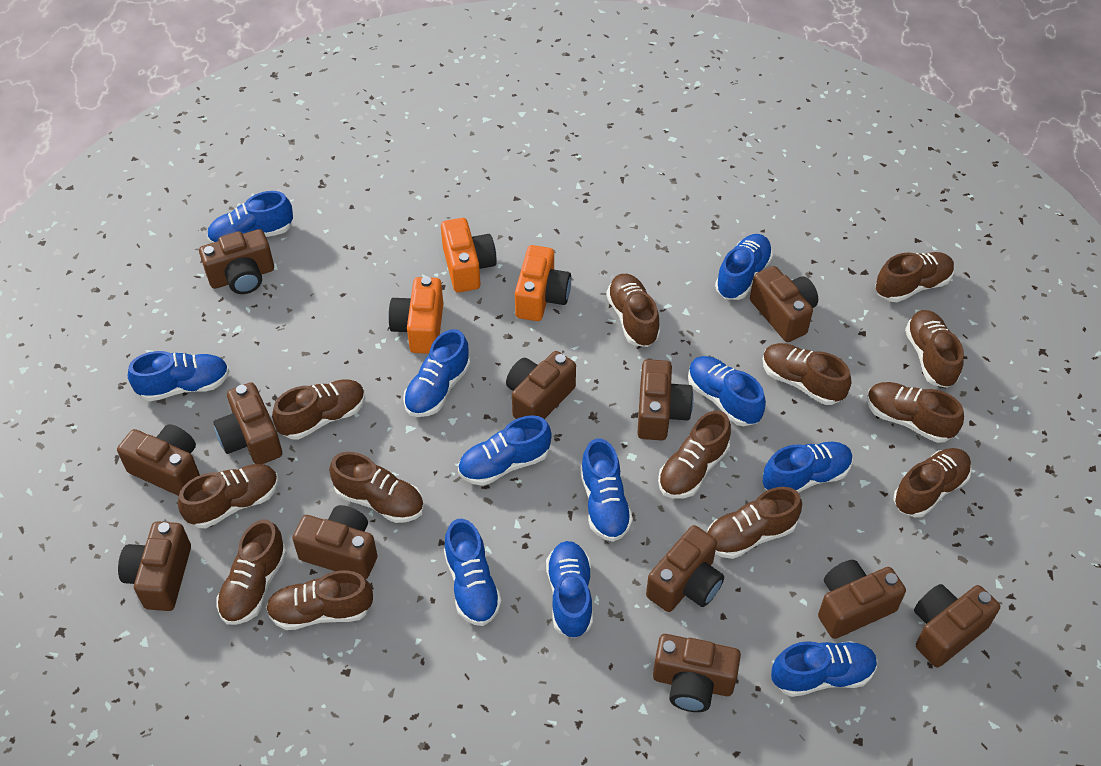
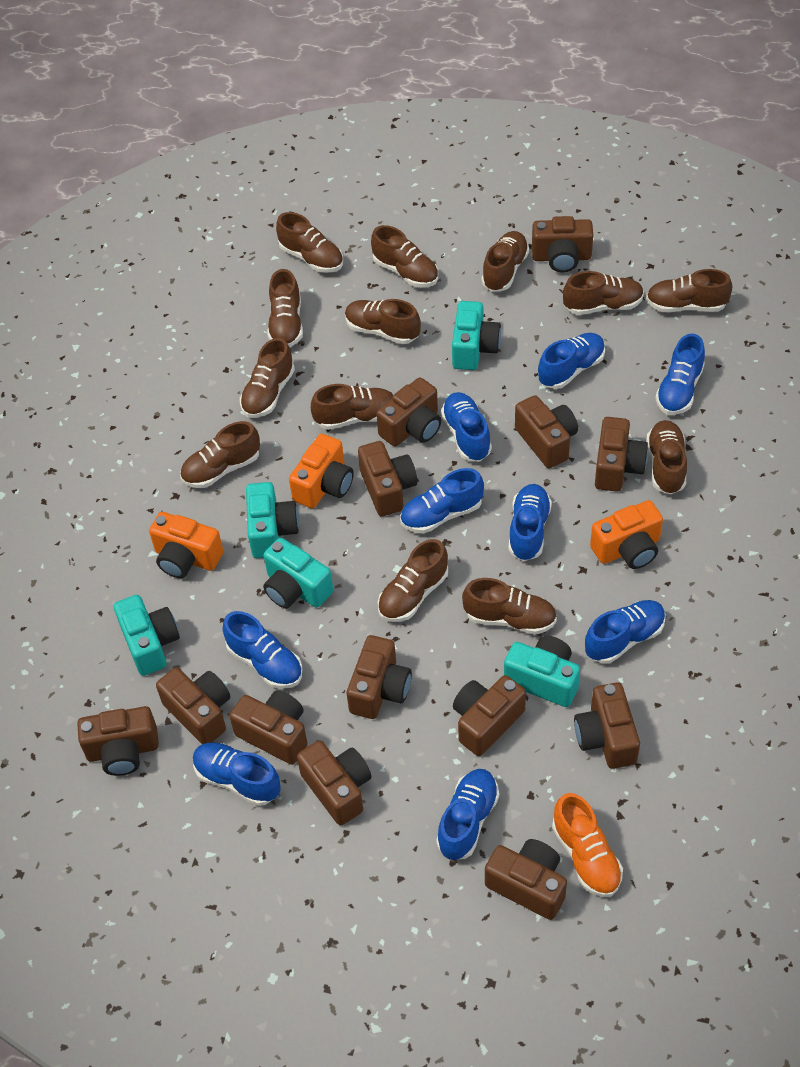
blue shoe: 11 -> 9
brown camera: 12 -> 13
orange shoe: 0 -> 1
turquoise camera: 0 -> 5

